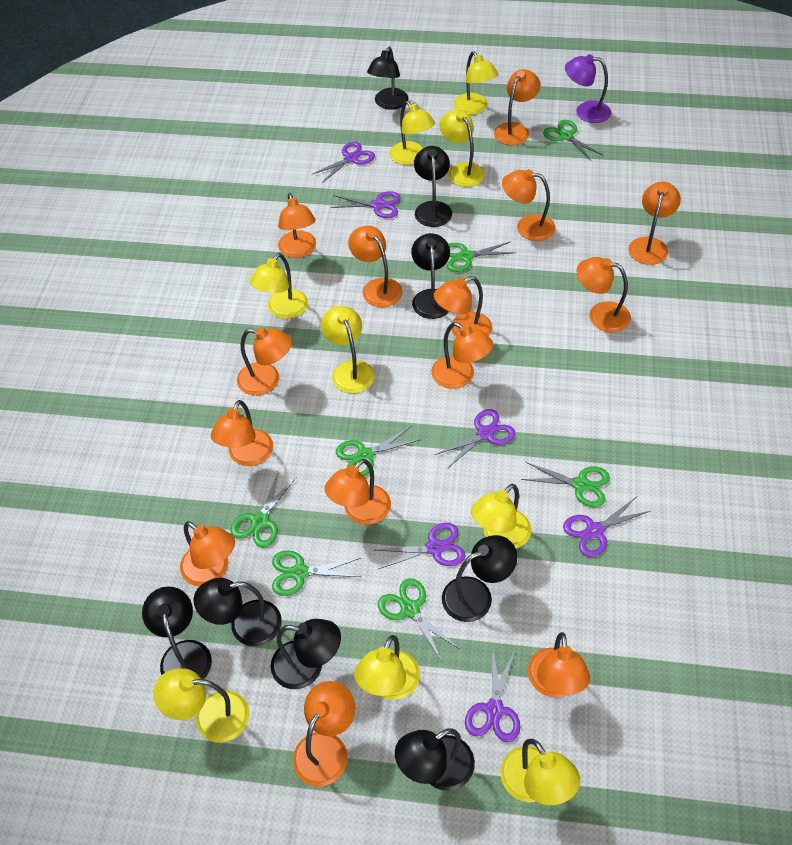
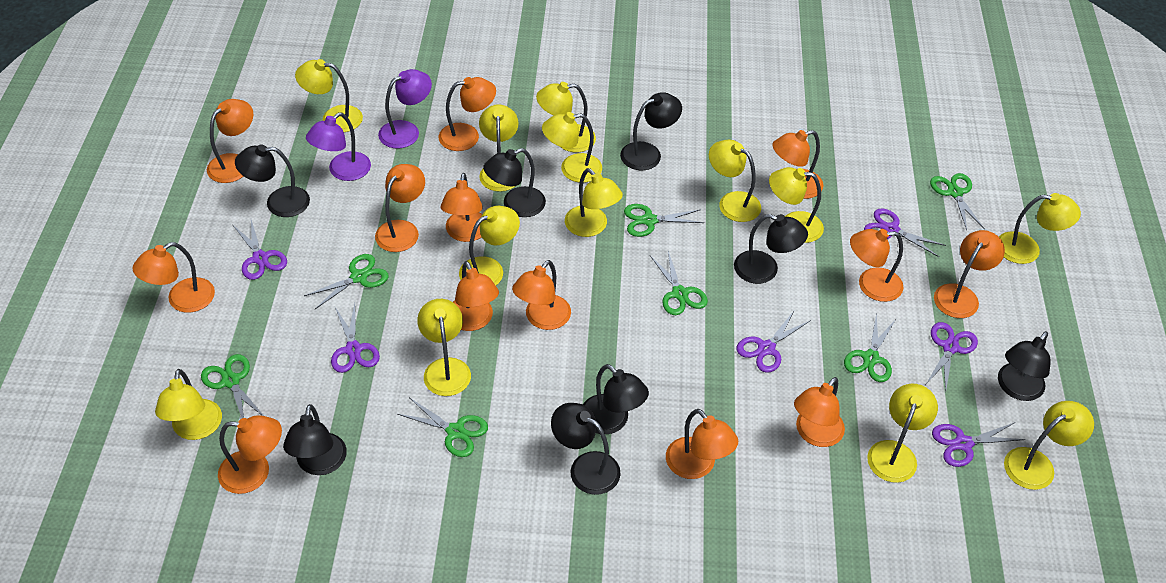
orange lamp: 14 -> 13
purple lamp: 1 -> 2
yellow lamp: 9 -> 13

